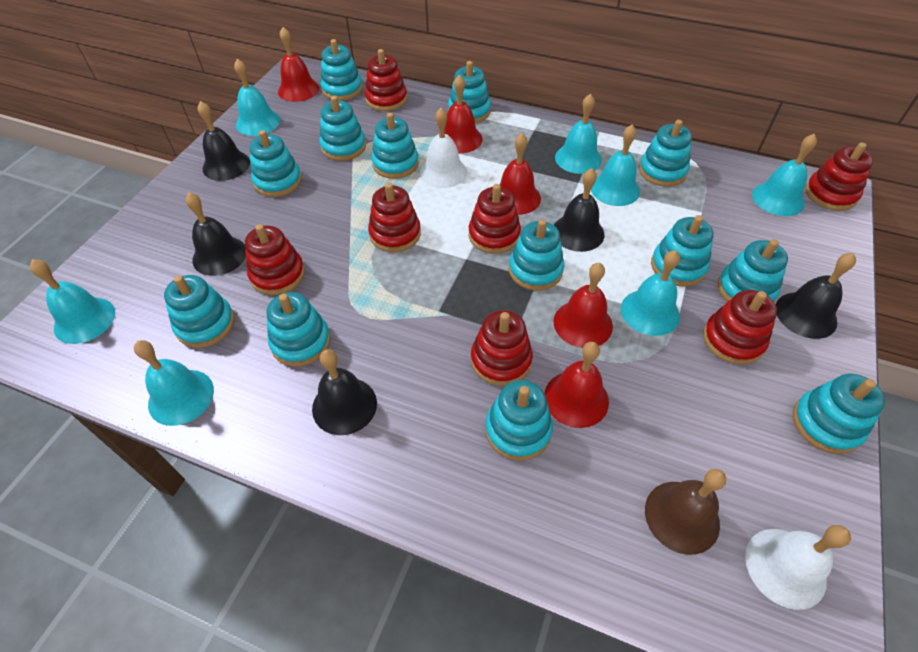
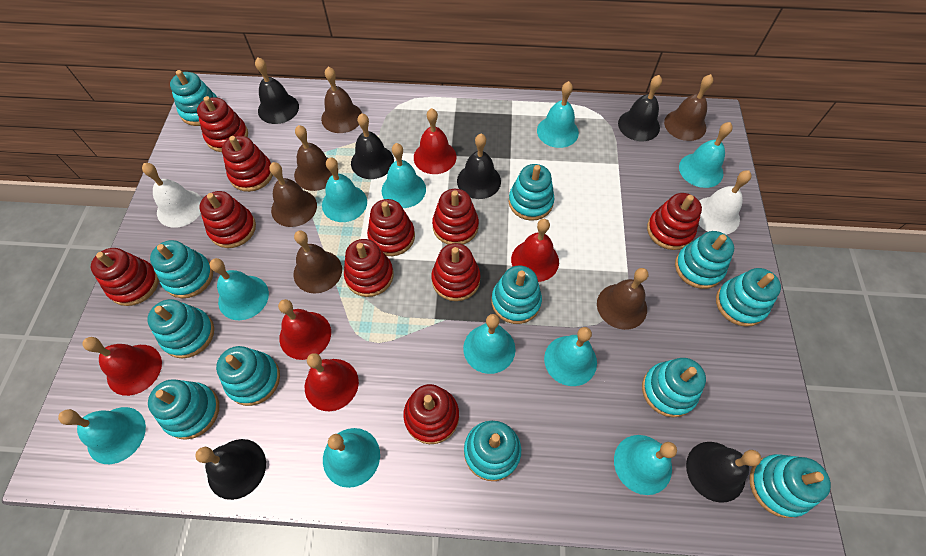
black bell: 5 -> 6
brown bell: 1 -> 6
red stacking toy: 7 -> 10
turquoise bell: 7 -> 10
turquoise stacking toy: 13 -> 12

